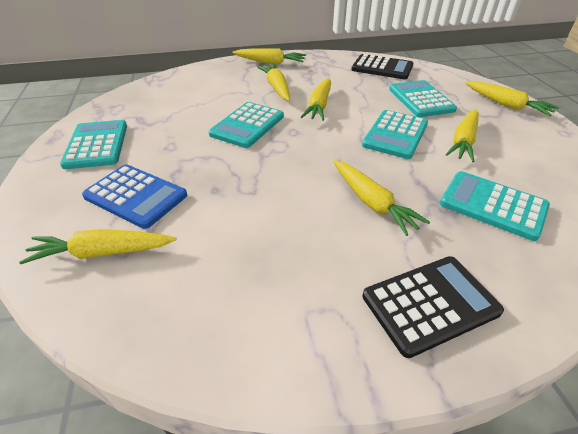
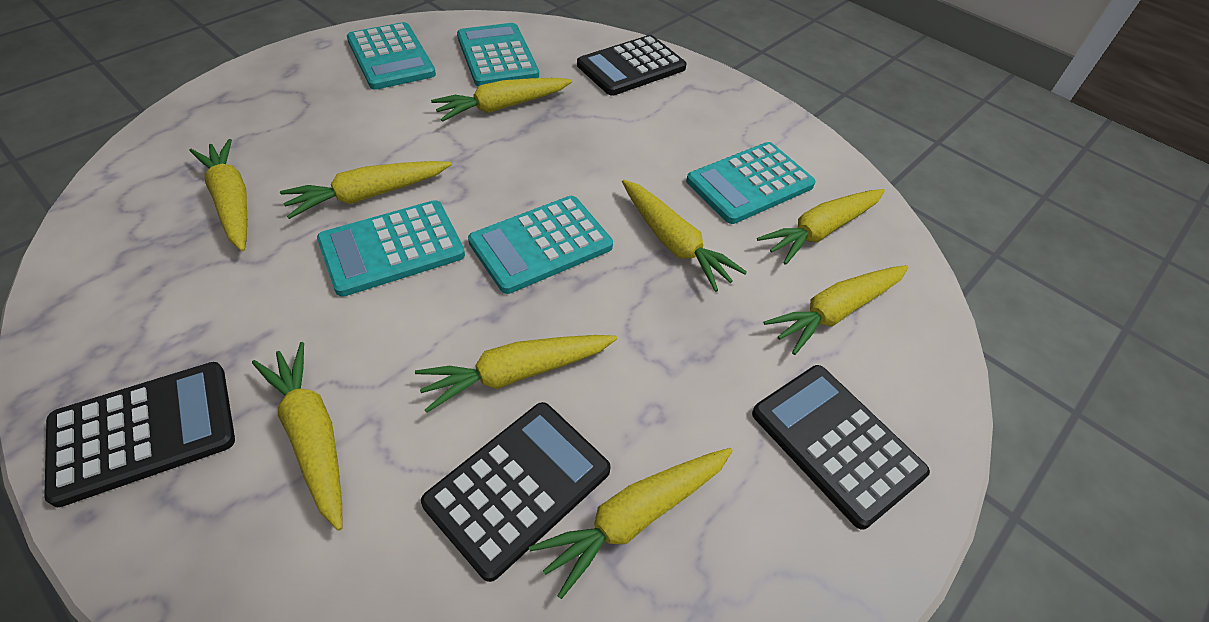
black calculator: 2 -> 4
blue calculator: 1 -> 0
yellow carrot: 7 -> 9

